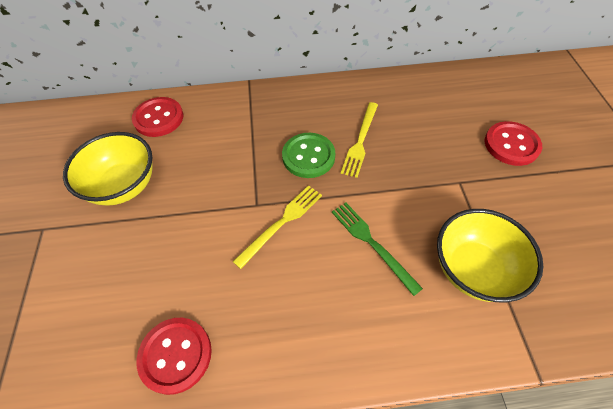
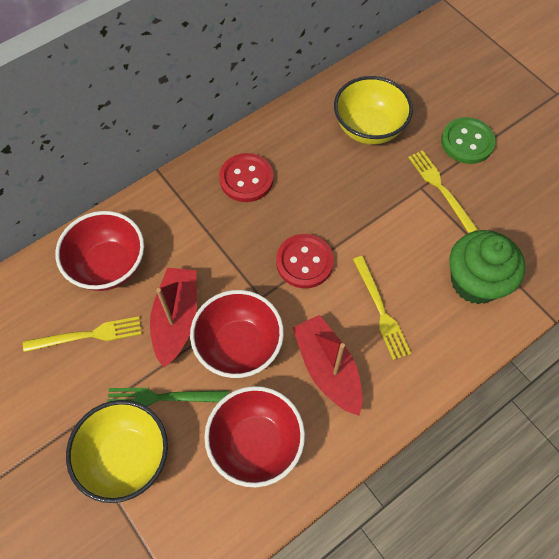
green cupcake: 0 -> 1
red boat: 0 -> 2
red bowl: 0 -> 3
red button: 3 -> 2
yellow fork: 2 -> 3

